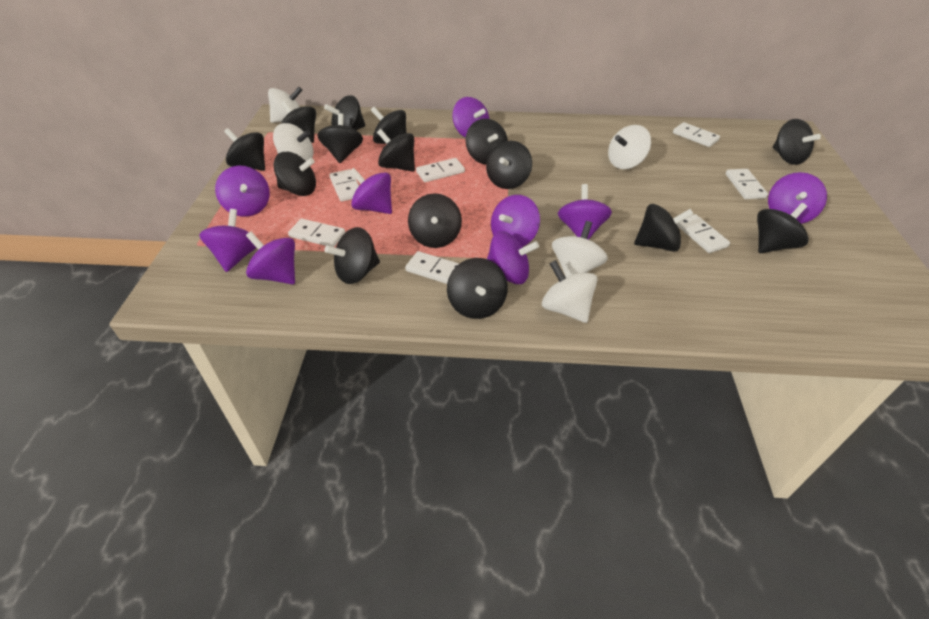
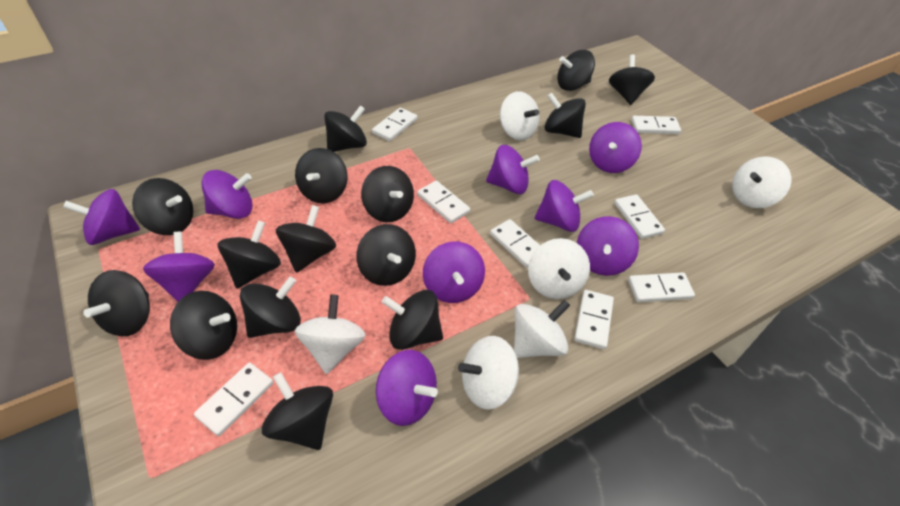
white domino: 7 -> 8
white spinning top: 5 -> 6

